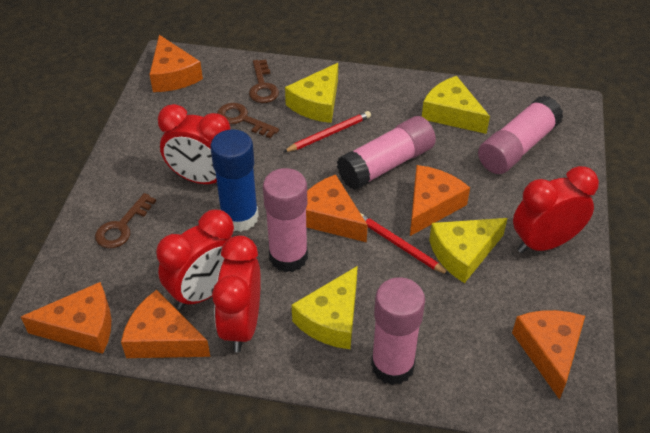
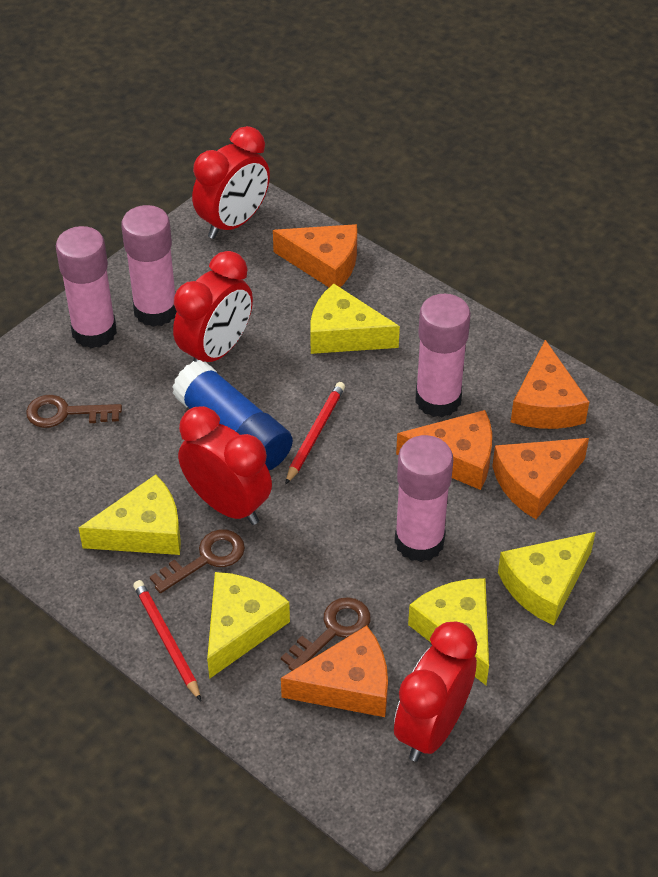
orange cheese: 6 -> 5
yellow cheese: 4 -> 5

